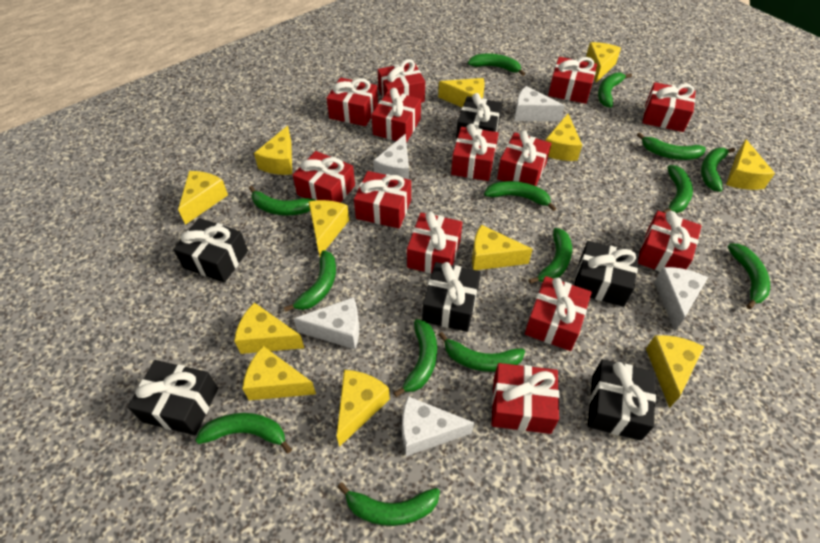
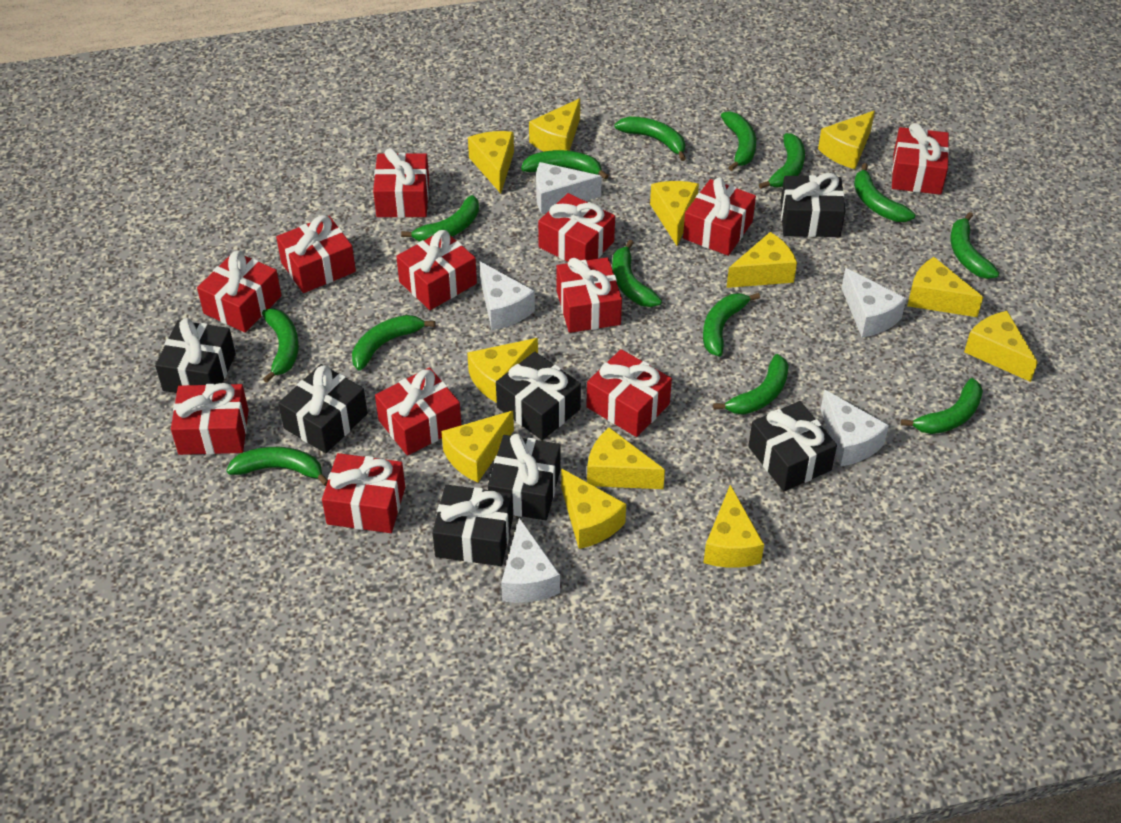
black gift: 6 -> 7
red gift: 13 -> 12

